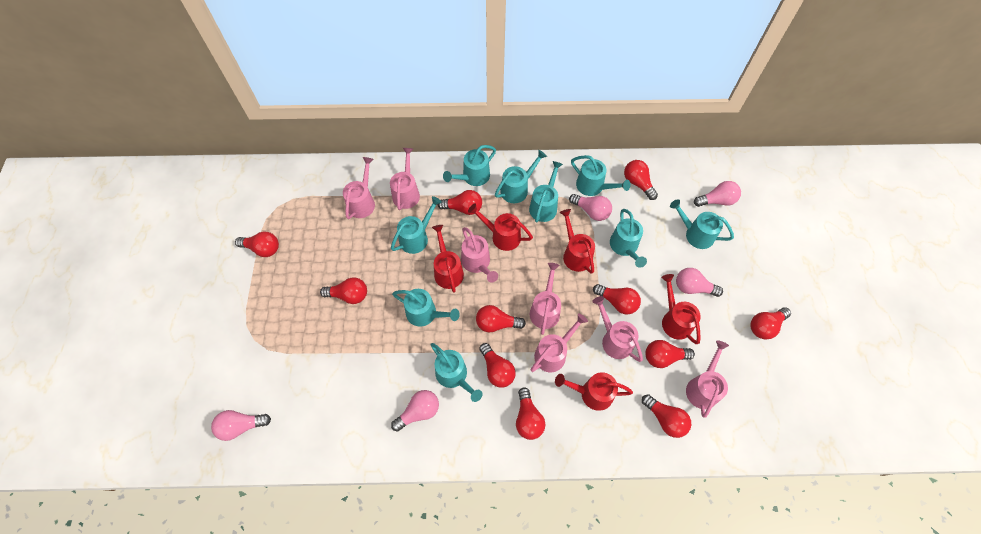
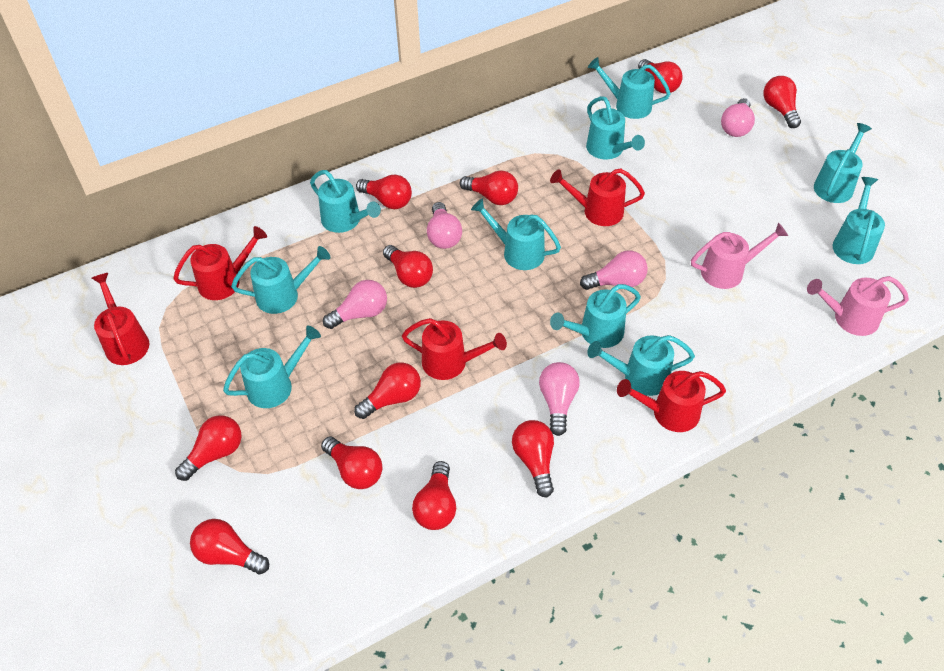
pink watering can: 7 -> 2
turquoise watering can: 9 -> 10

